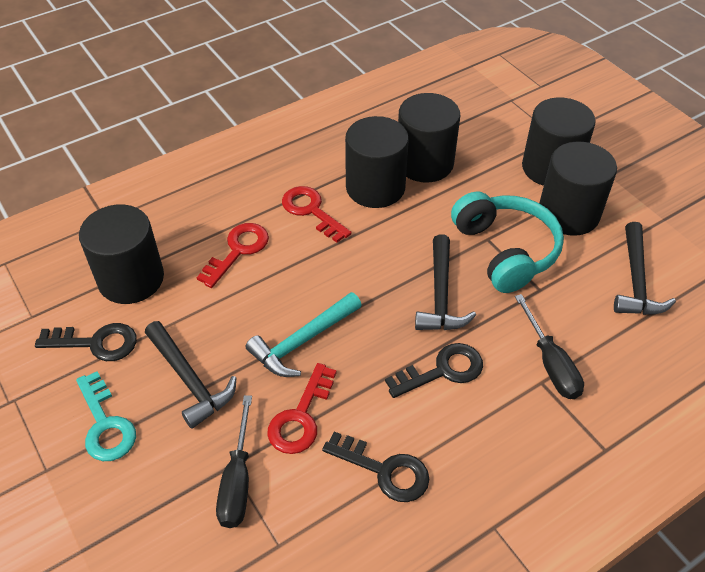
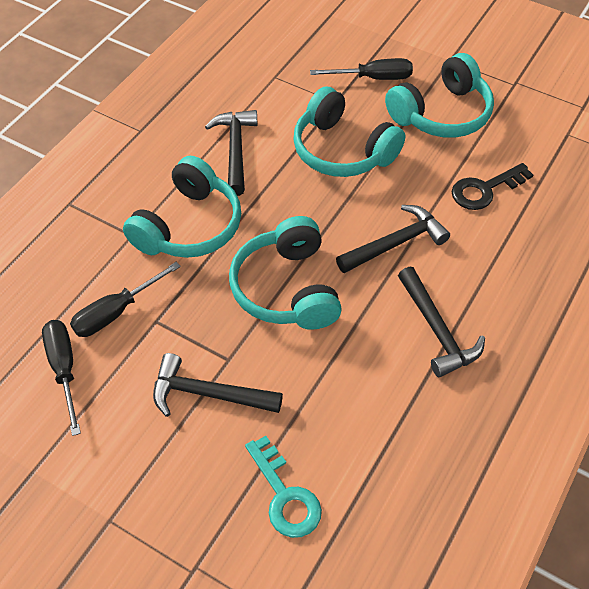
black cylinder: 5 -> 0
black hammer: 3 -> 4
black key: 3 -> 1
black screwdriver: 2 -> 3
red key: 3 -> 0
turquoise hammer: 1 -> 0
turquoise headphones: 1 -> 4

